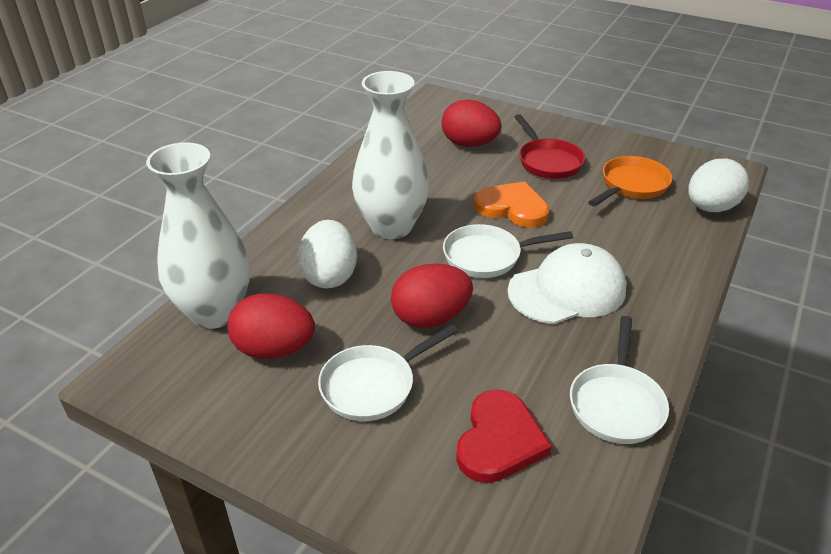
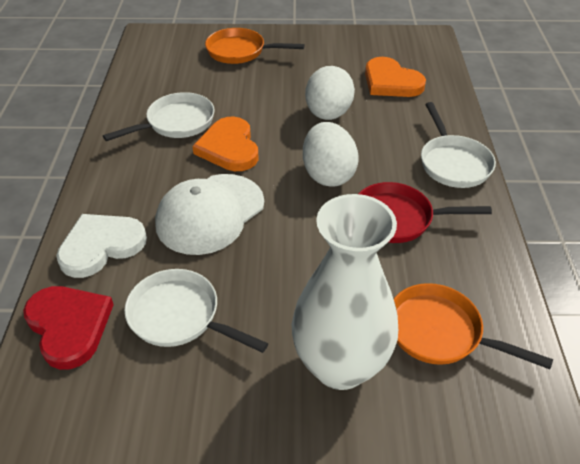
orange heart: 1 -> 2
orange pan: 1 -> 2
red egg: 3 -> 0
white heart: 0 -> 1
white vase: 2 -> 1

